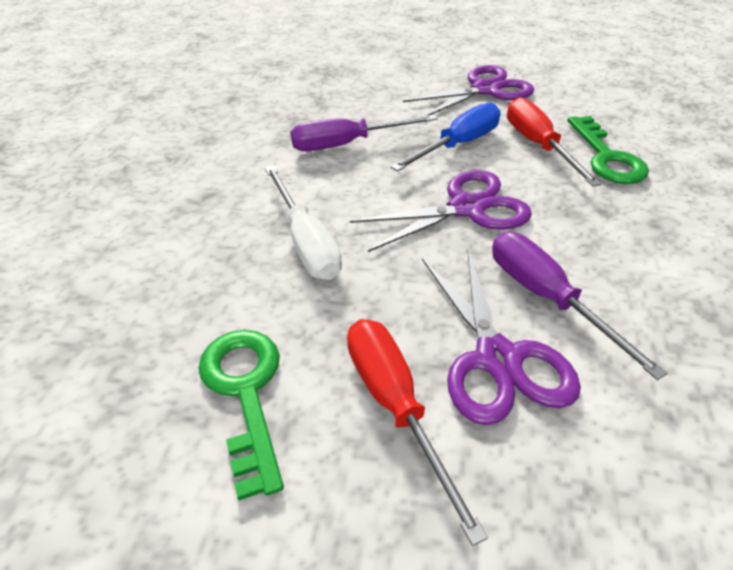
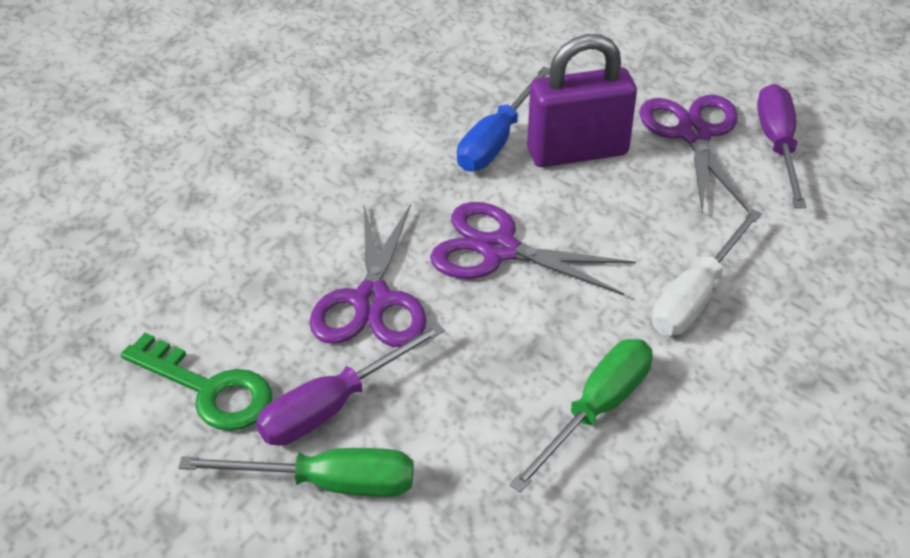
green key: 2 -> 1
green screwdriver: 0 -> 2
purple padlock: 0 -> 1
red screwdriver: 2 -> 0

